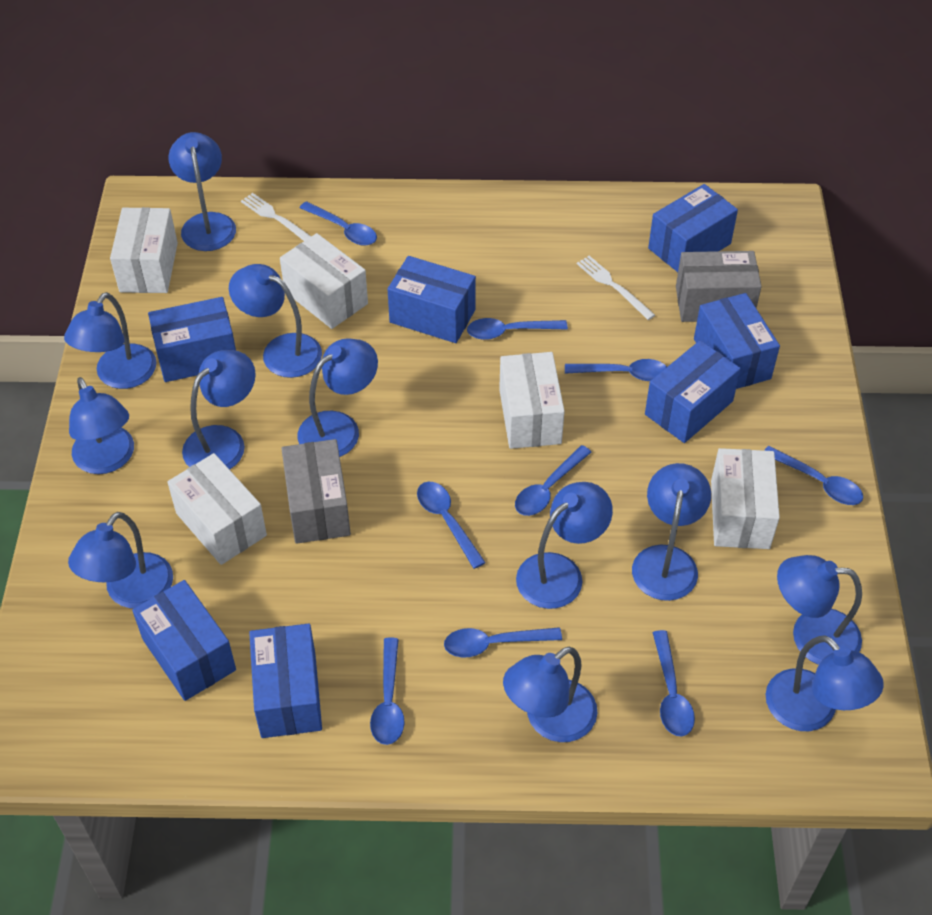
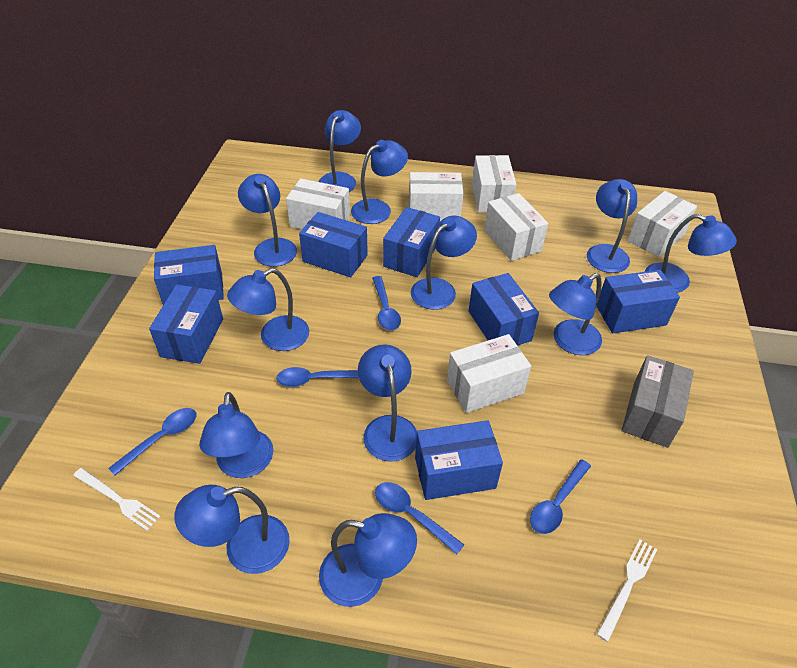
blue spoon: 9 -> 5
grey box: 2 -> 1
white box: 5 -> 6

